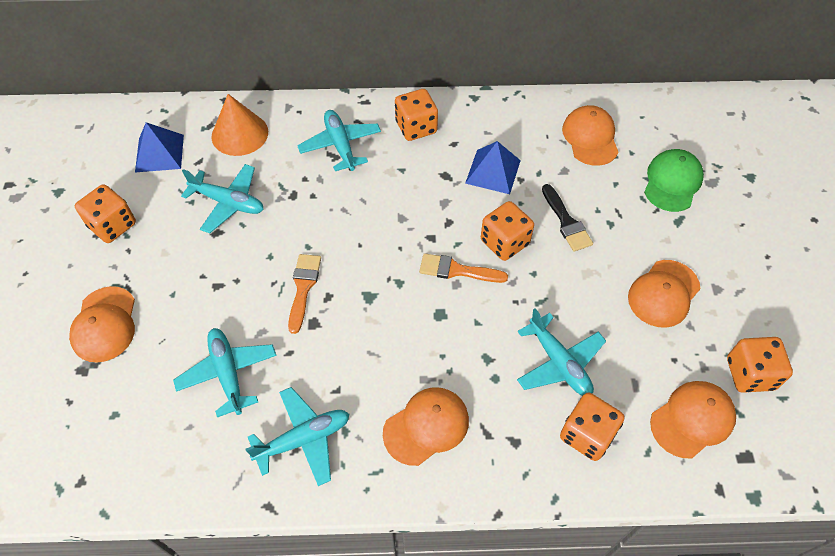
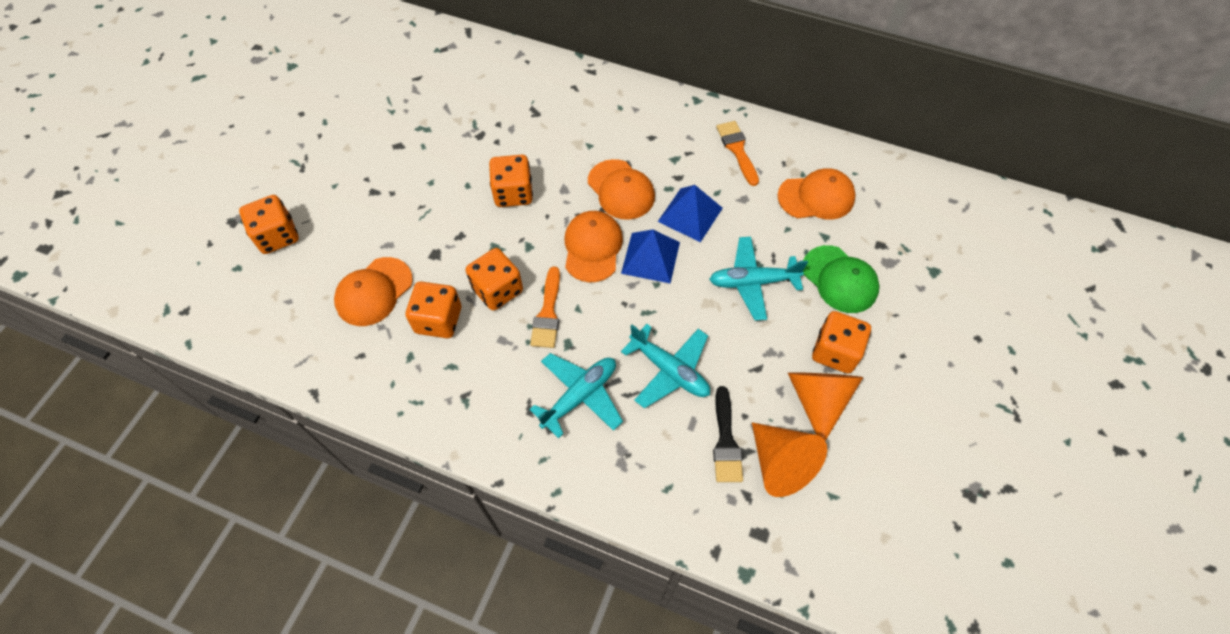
orange cap: 5 -> 4
orange cone: 1 -> 2
turquoise plane: 5 -> 3

